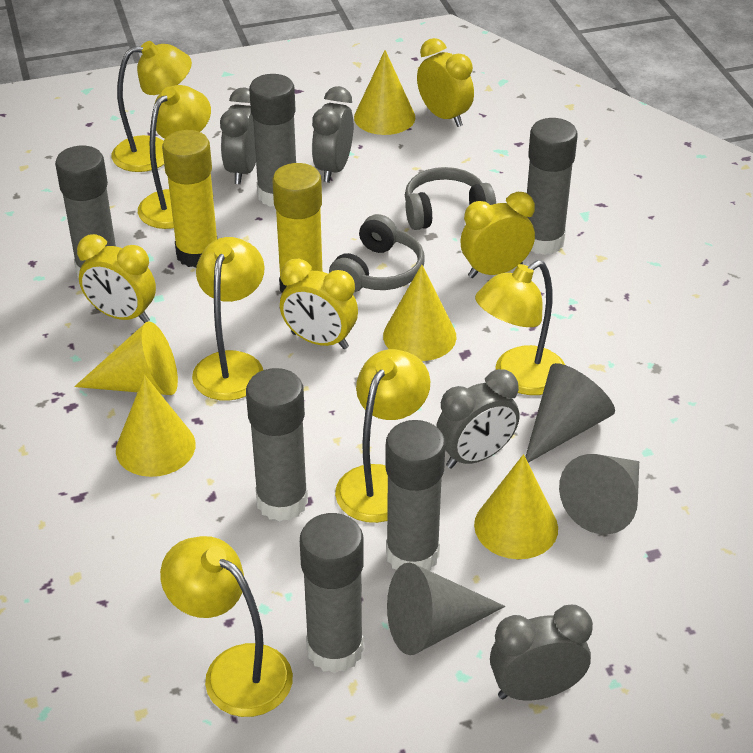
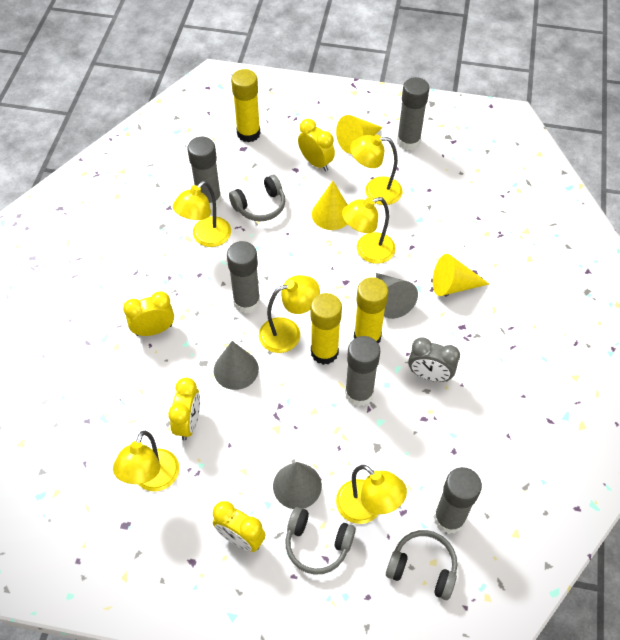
grey clock: 4 -> 1
grey glue stick: 6 -> 5
grey headphones: 2 -> 3
yellow cone: 5 -> 3
yellow glue stick: 2 -> 3

